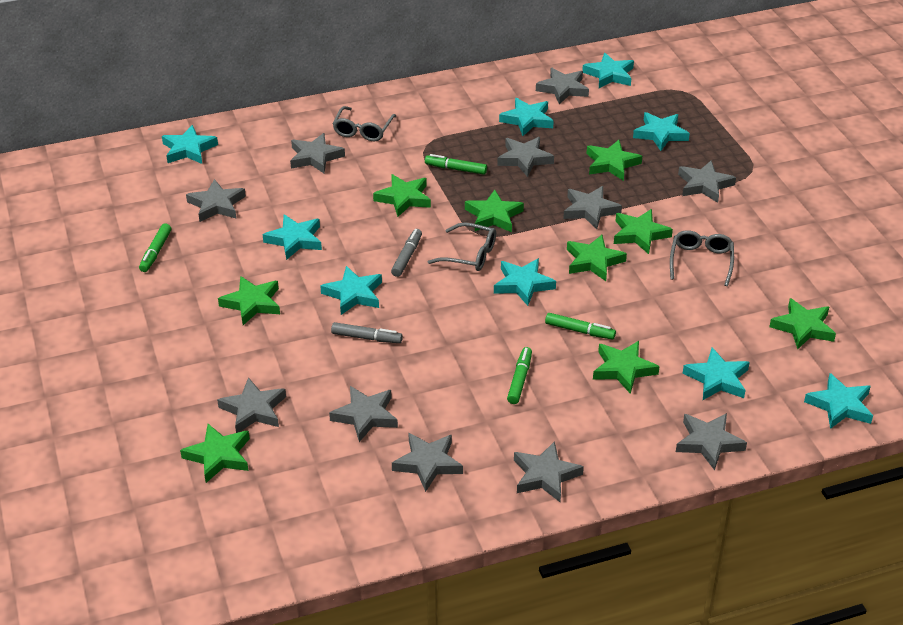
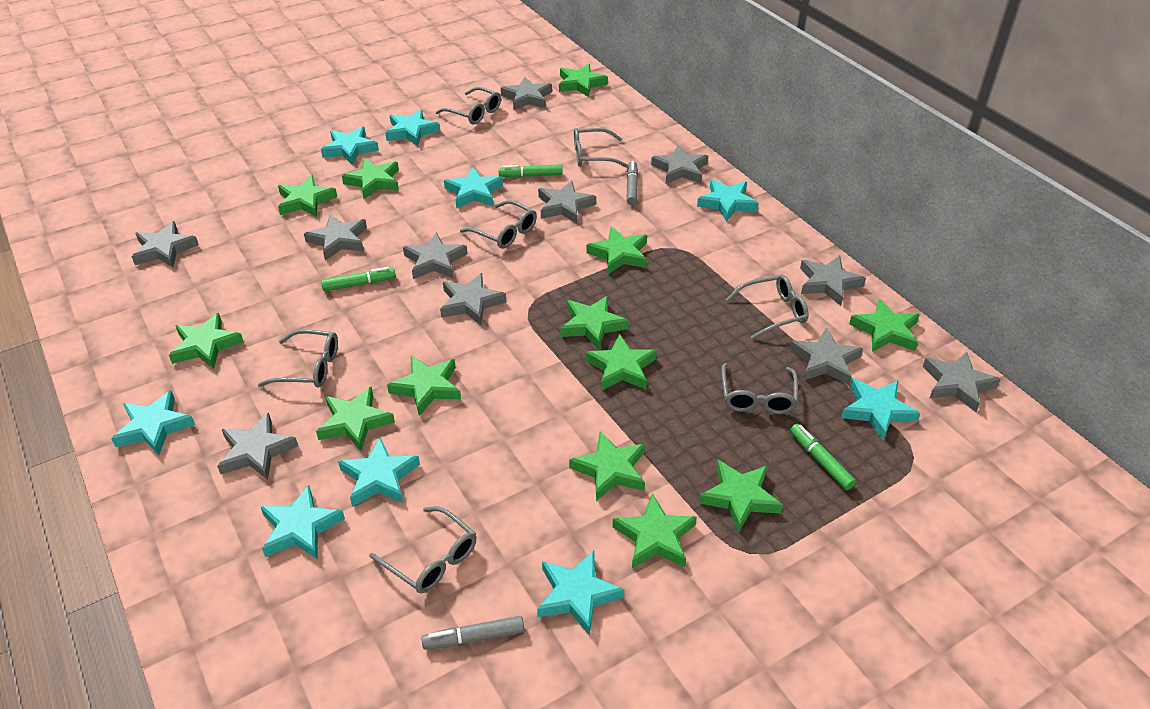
green marker: 4 -> 3
green star: 9 -> 13
grey glasses: 3 -> 7

